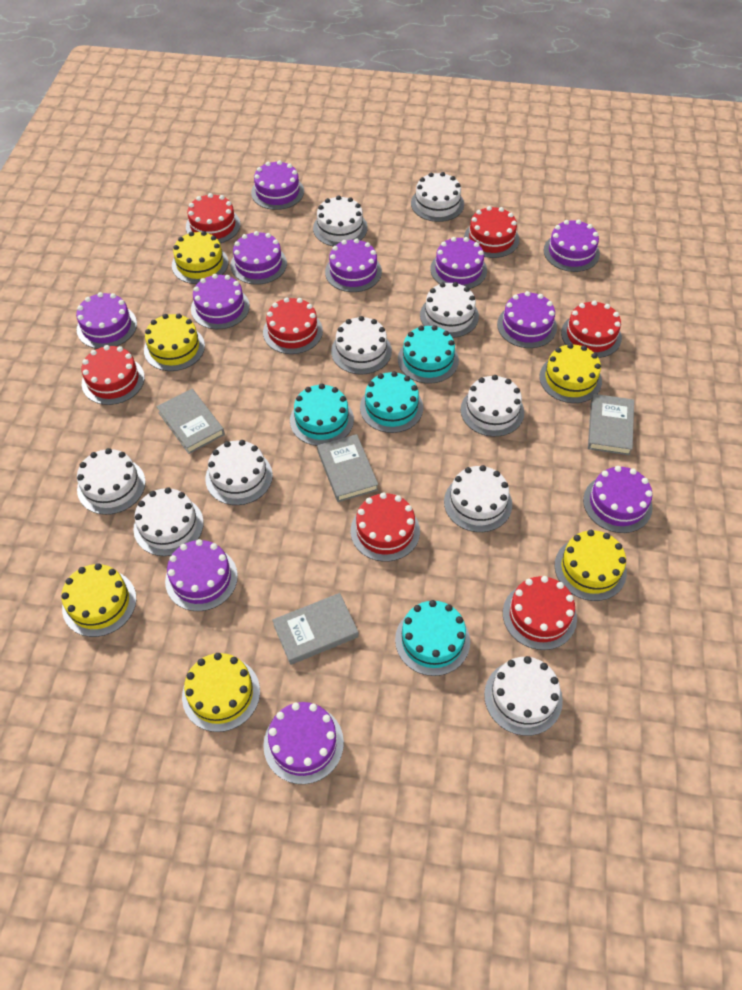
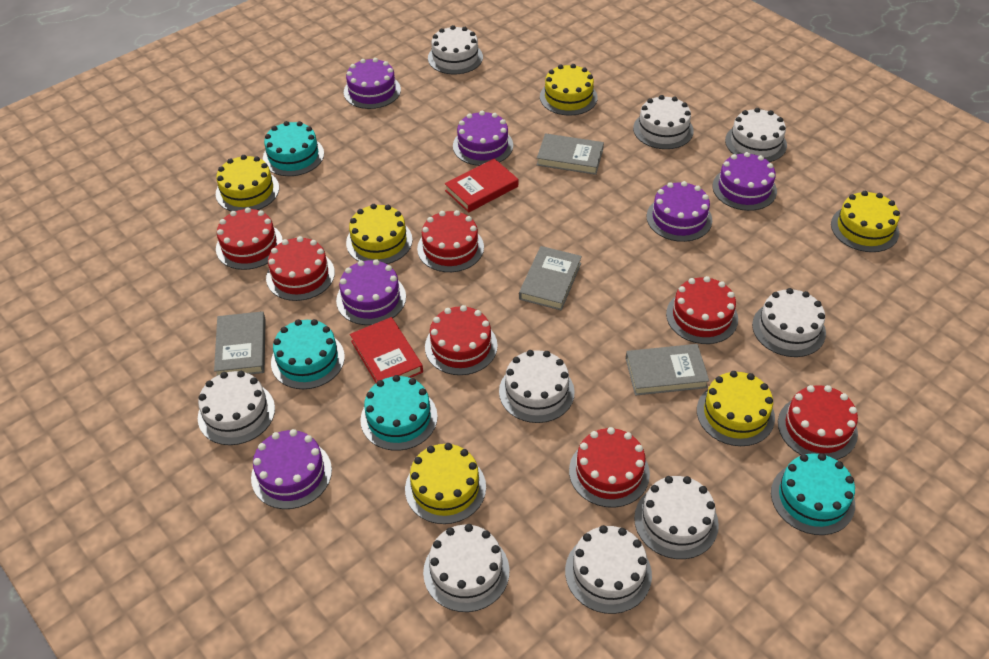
purple cake: 11 -> 6
red book: 0 -> 2
white cake: 10 -> 9

